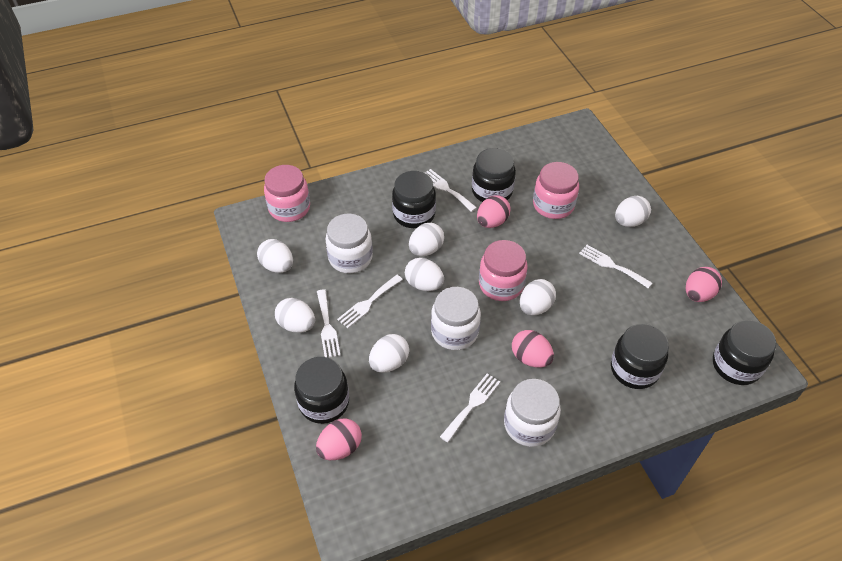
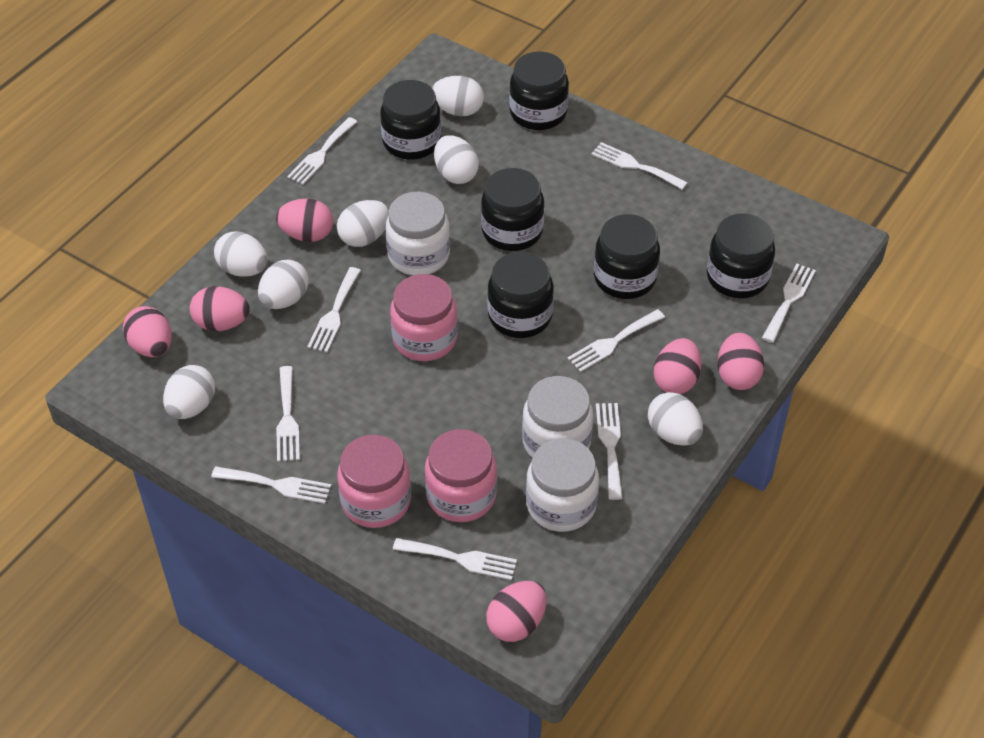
black jar: 5 -> 6
pink egg: 4 -> 6
white fork: 5 -> 9

